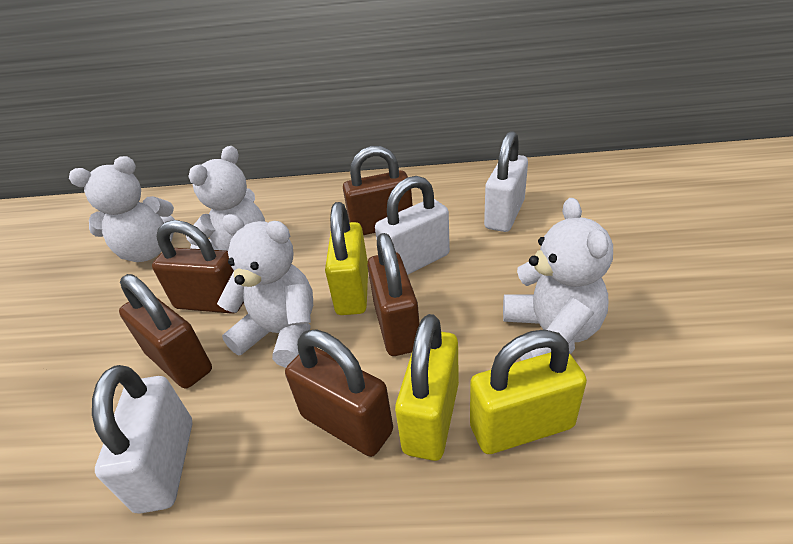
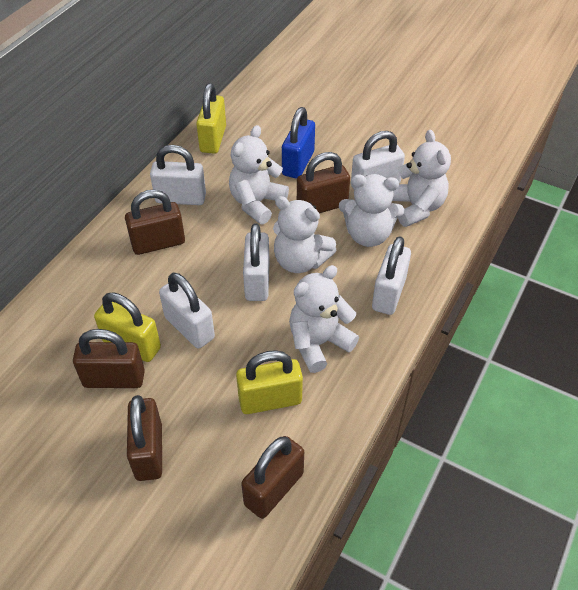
blue padlock: 0 -> 1
white padlock: 3 -> 5
white teddy bear: 4 -> 5

